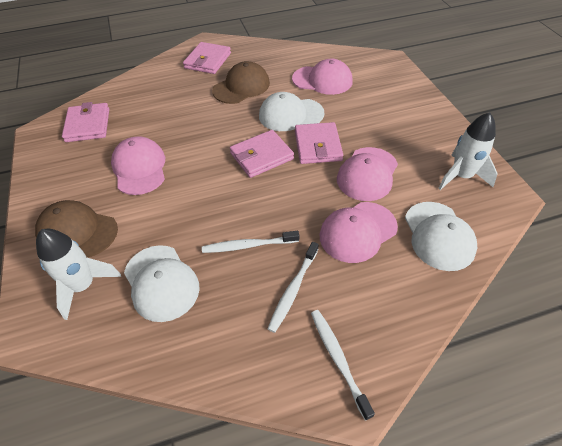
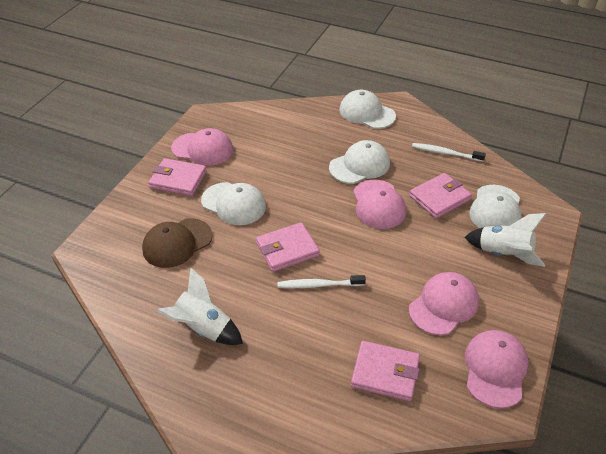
brown cap: 2 -> 1
white cap: 3 -> 4
white toothbrush: 3 -> 2

